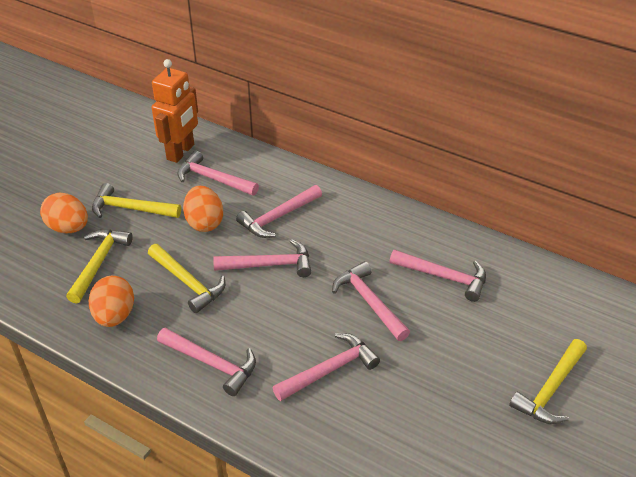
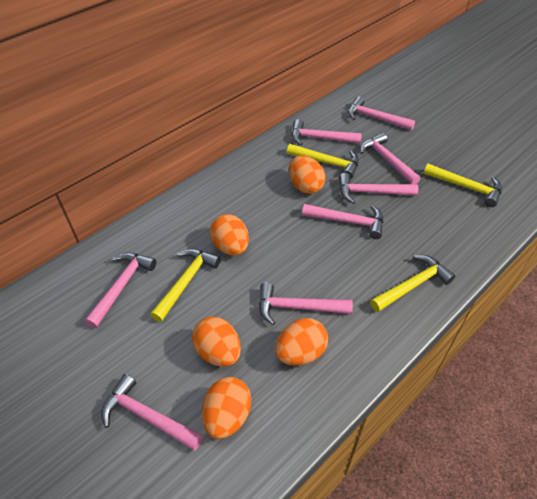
orange egg: 3 -> 5
orange robot: 1 -> 0
pink hammer: 7 -> 8

